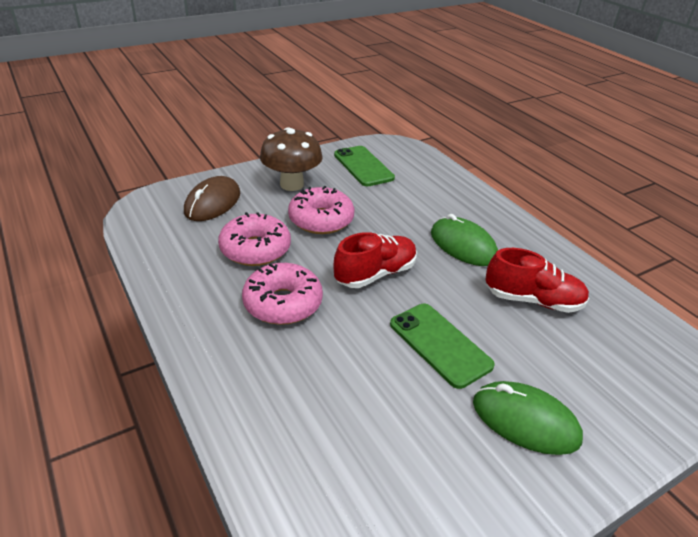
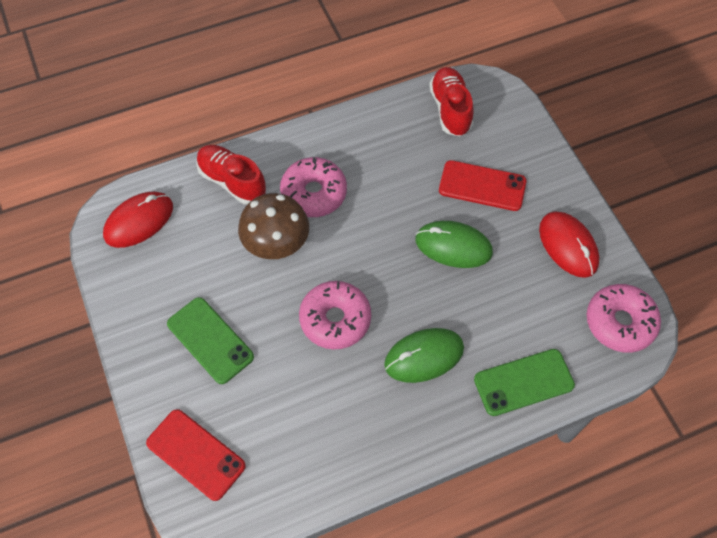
brown mouse: 1 -> 0
red mouse: 0 -> 2
red phone: 0 -> 2

